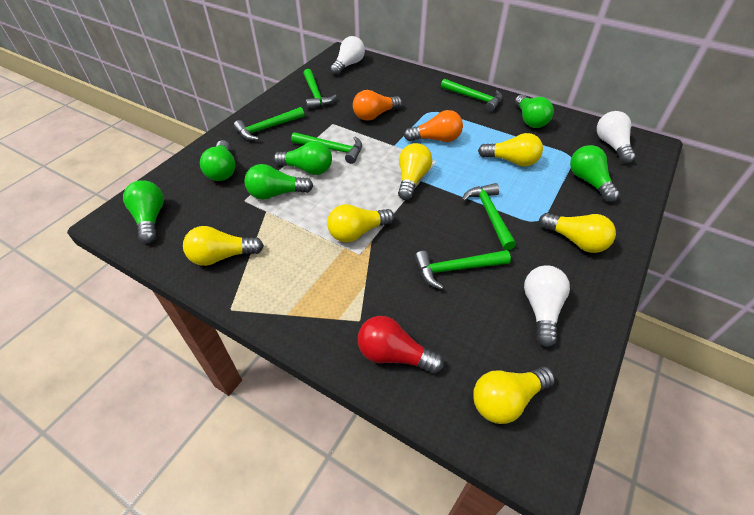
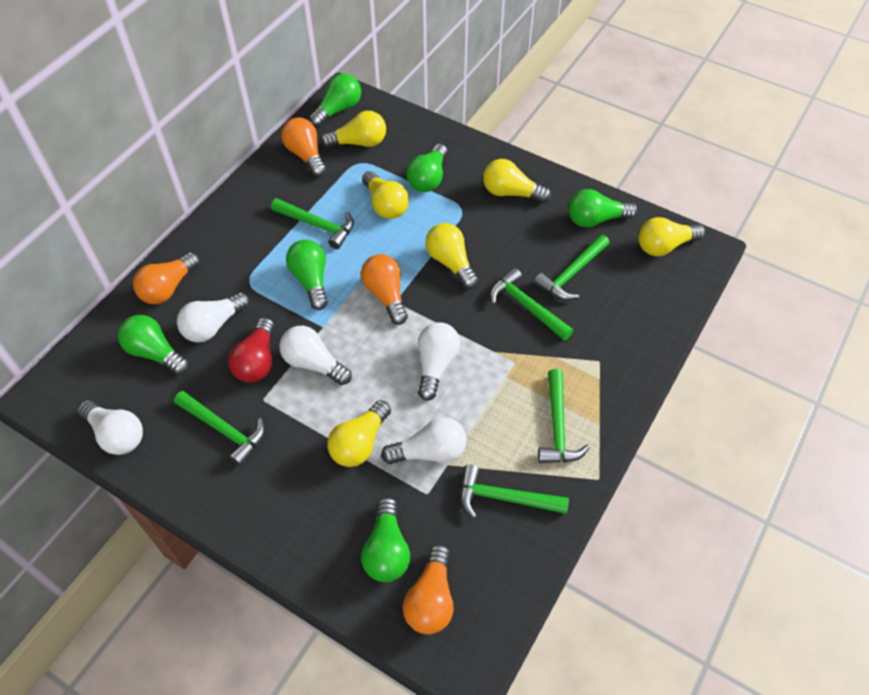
orange light bulb: 2 -> 4
white light bulb: 3 -> 5

